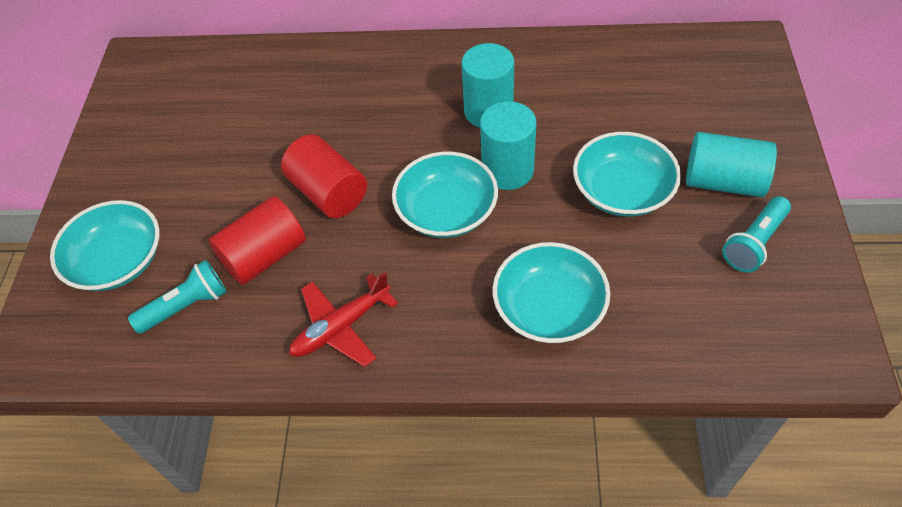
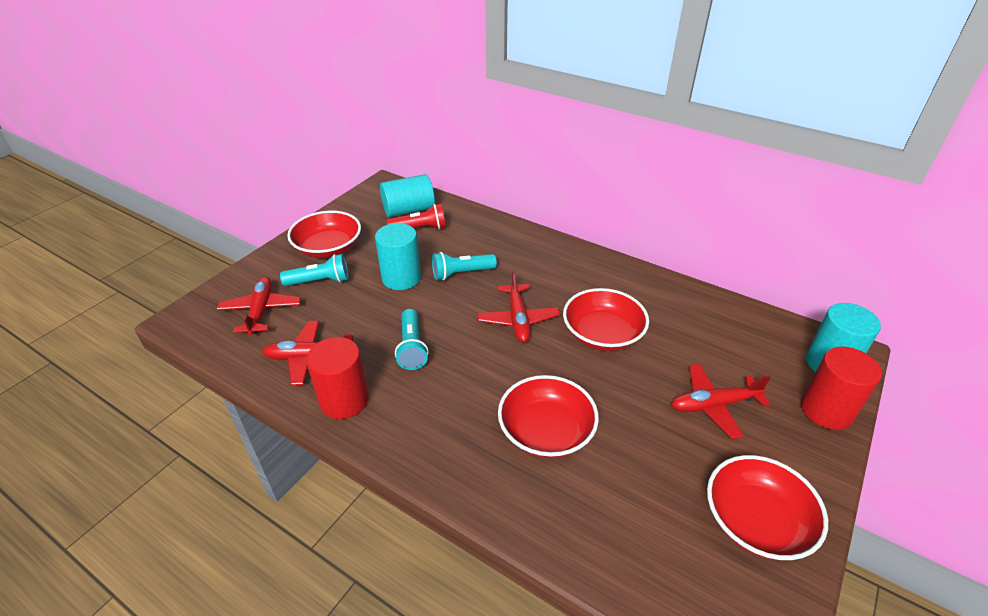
red bowl: 0 -> 4
red flashlight: 0 -> 1
red plane: 1 -> 4
turquoise bowl: 4 -> 0
turquoise flashlight: 2 -> 3

